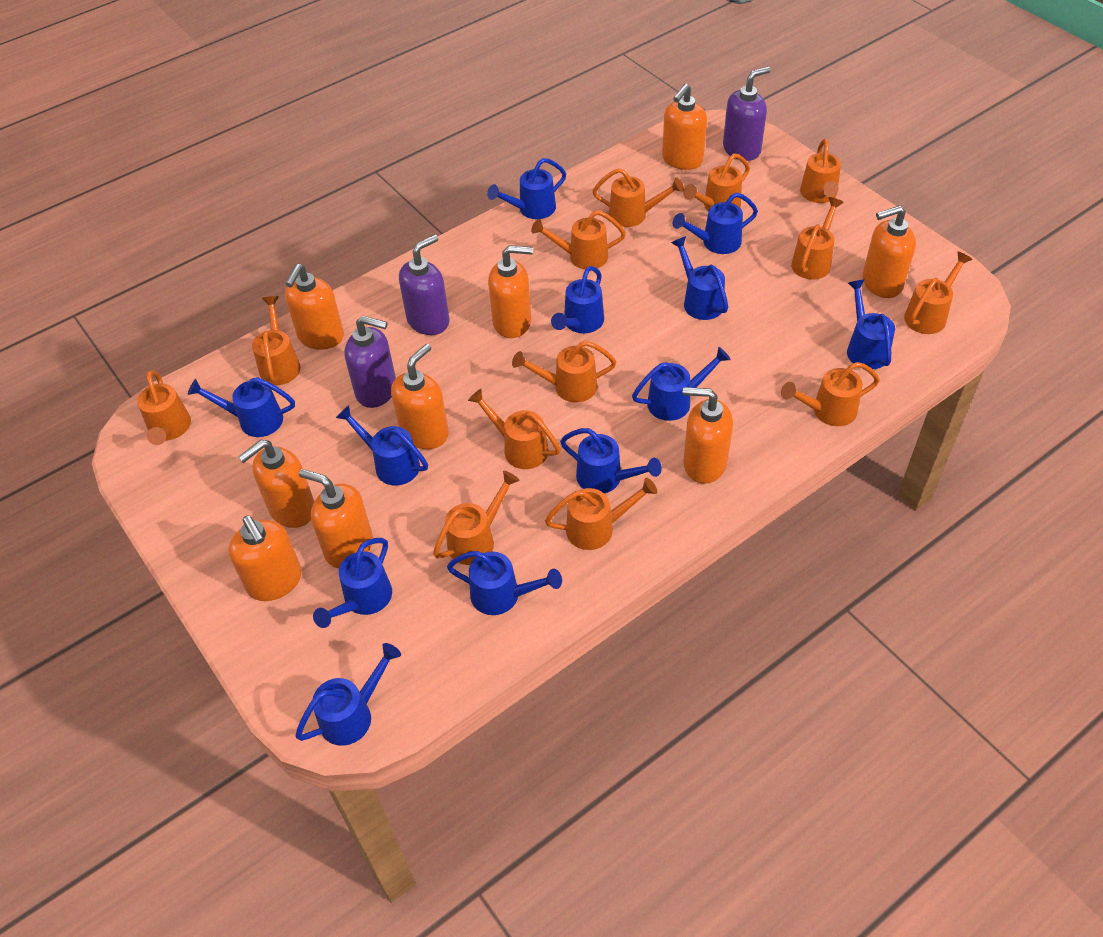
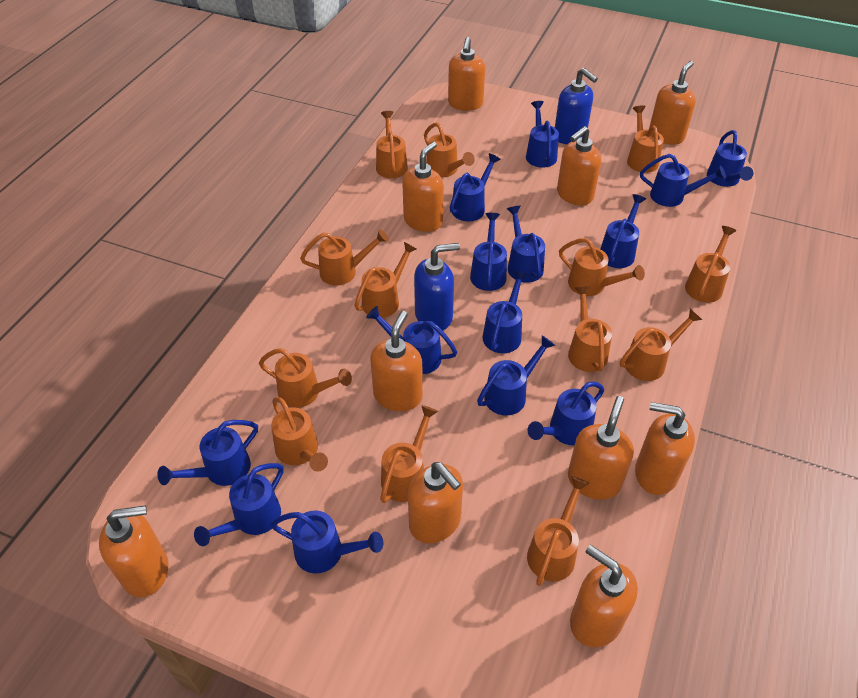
blue soap dispenser: 0 -> 2
blue watering can: 12 -> 14
orange soap dispenser: 9 -> 10
purple soap dispenser: 3 -> 0

